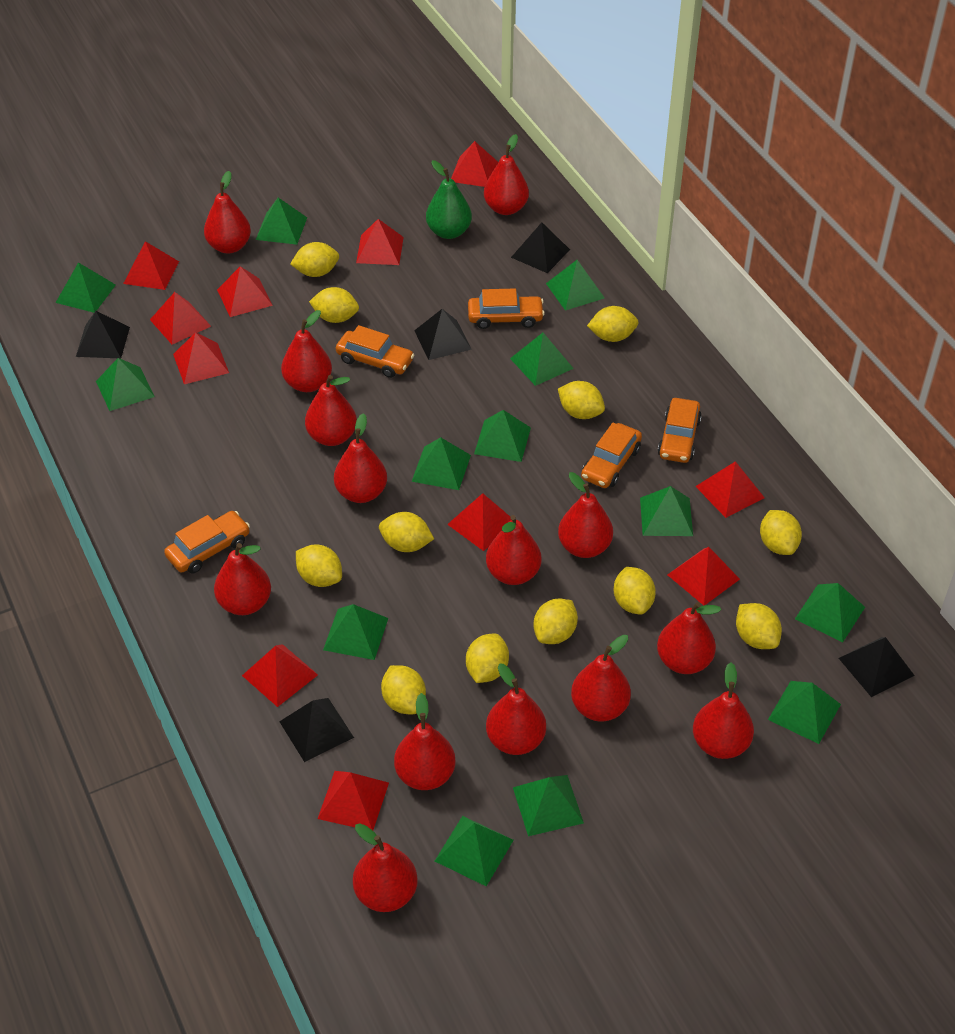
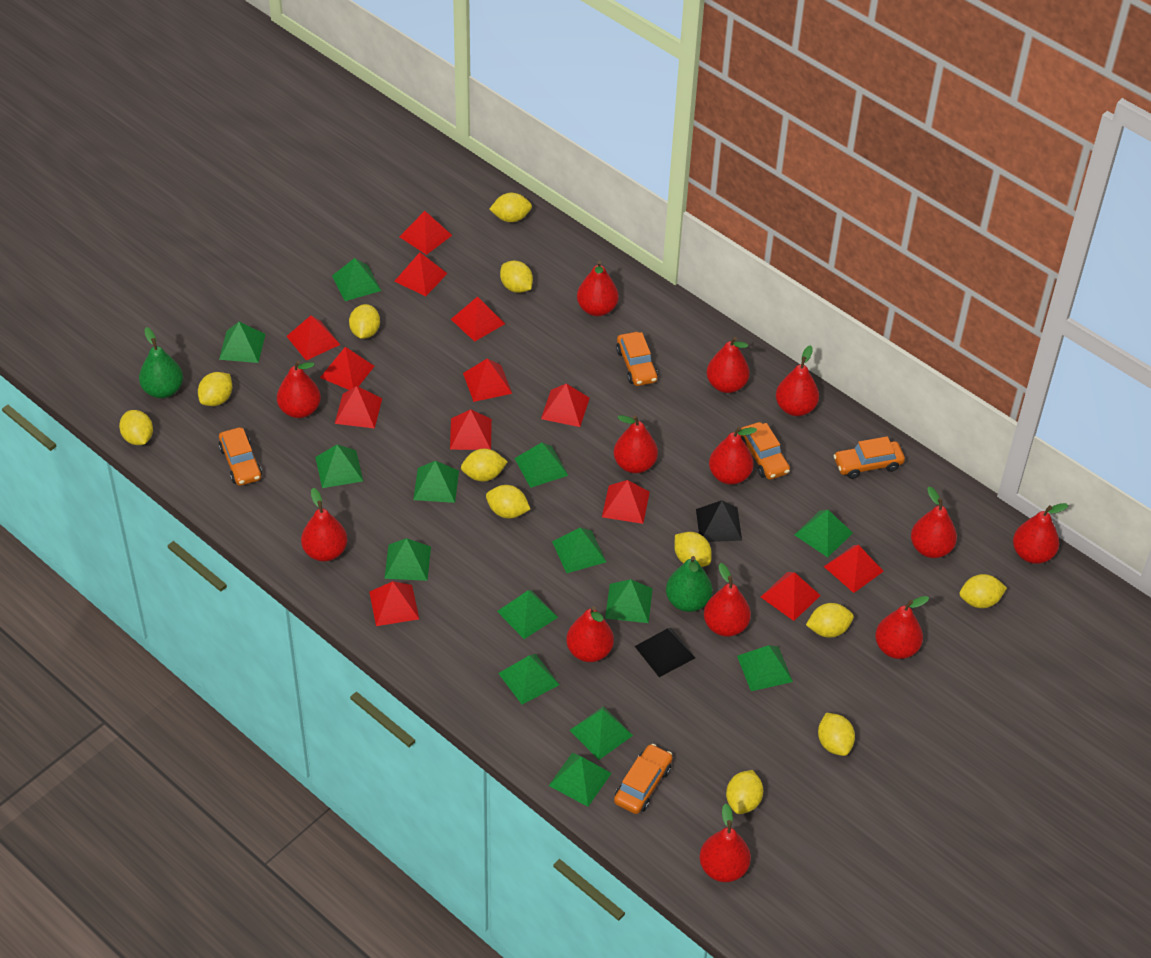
black pyramid: 5 -> 2
green pear: 1 -> 2
green pyramid: 13 -> 14
red pear: 14 -> 13
red pyramid: 11 -> 13

